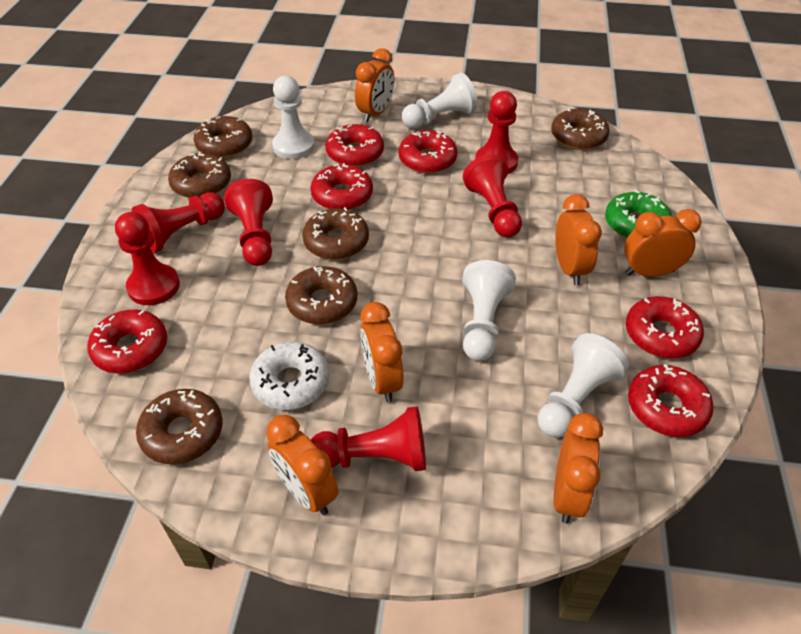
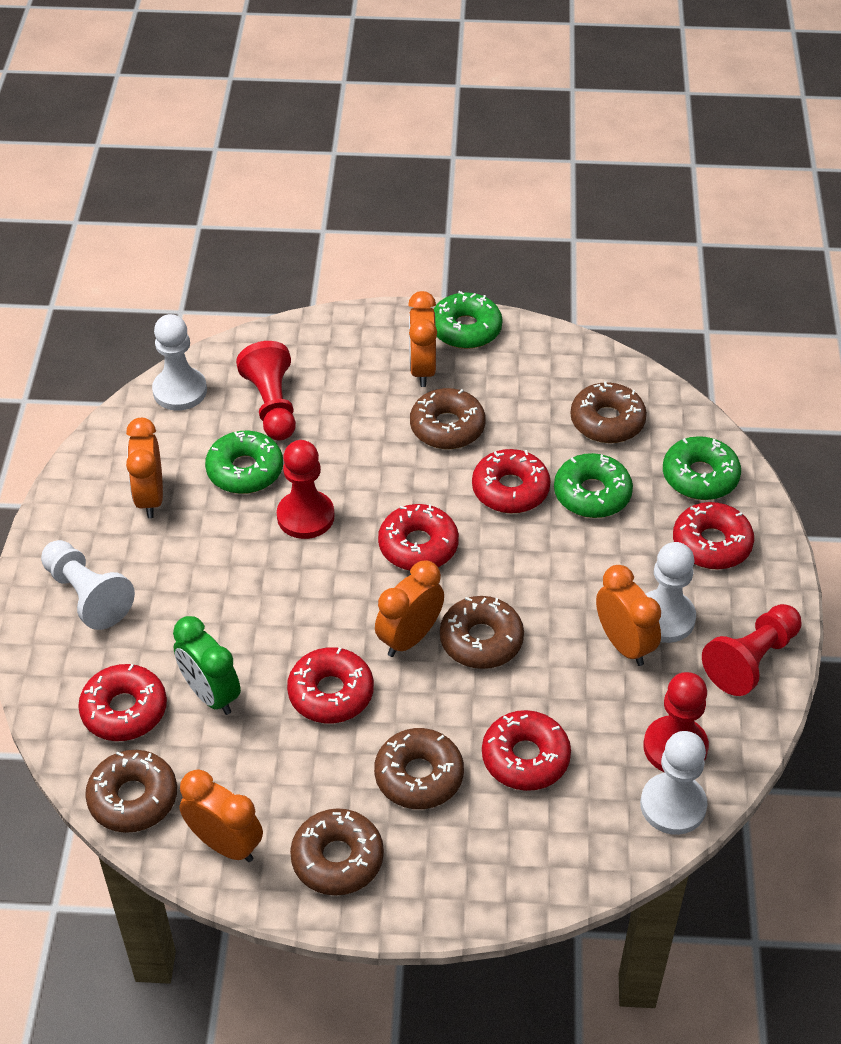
green clock: 0 -> 1
green donut: 1 -> 4
orange clock: 6 -> 5
red pawn: 6 -> 4
white donut: 1 -> 0

